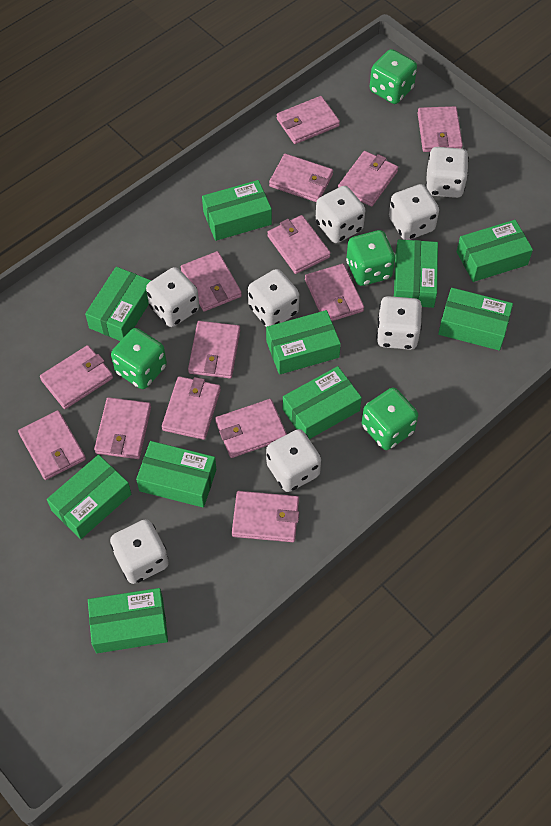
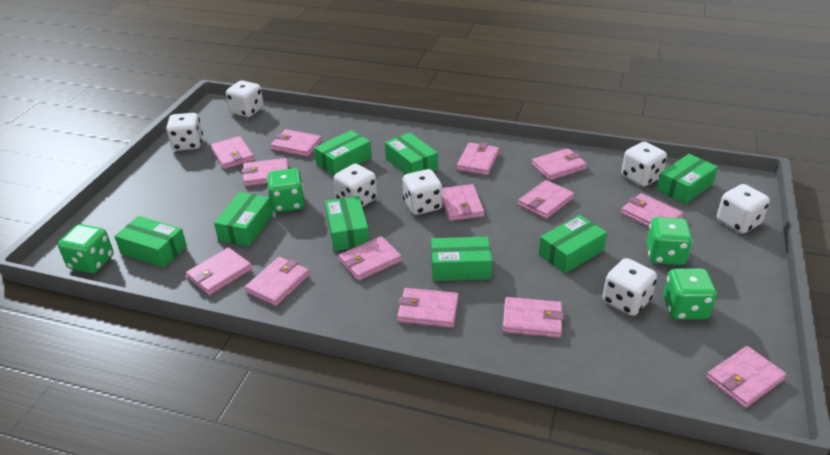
green box: 10 -> 8
white dice: 8 -> 7

